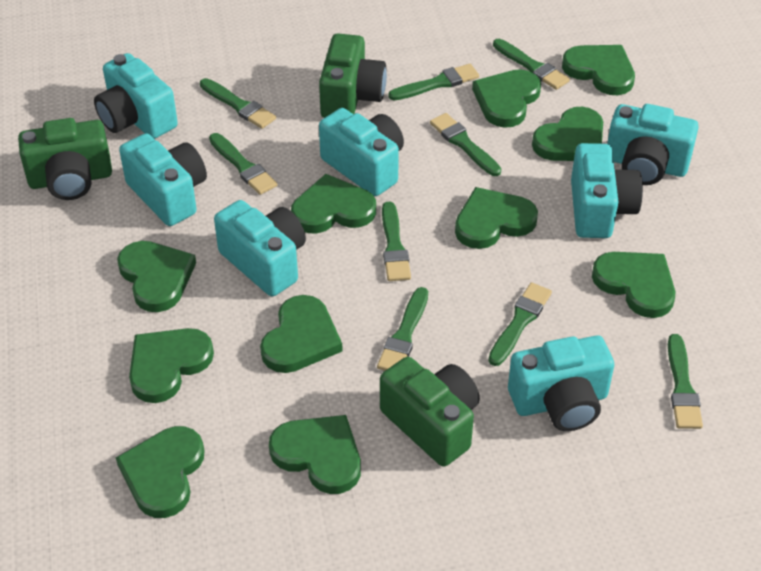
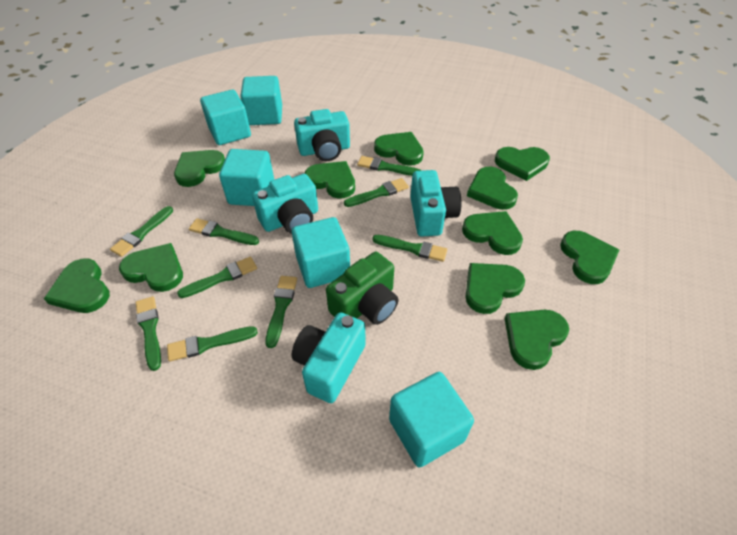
green camera: 3 -> 1
turquoise camera: 7 -> 4
turquoise cube: 0 -> 5

